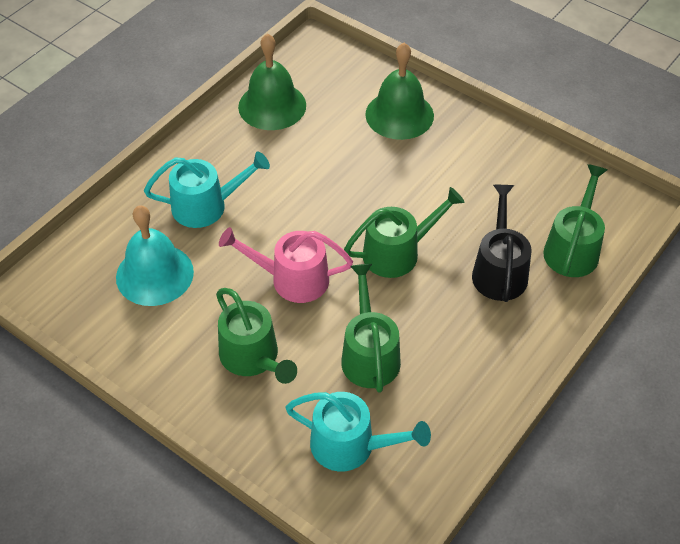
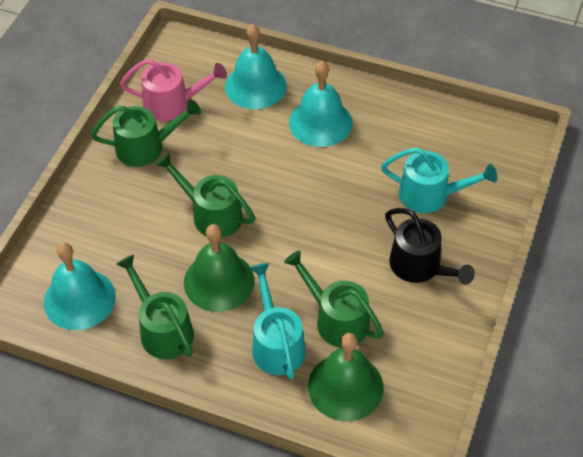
turquoise bell: 1 -> 3

